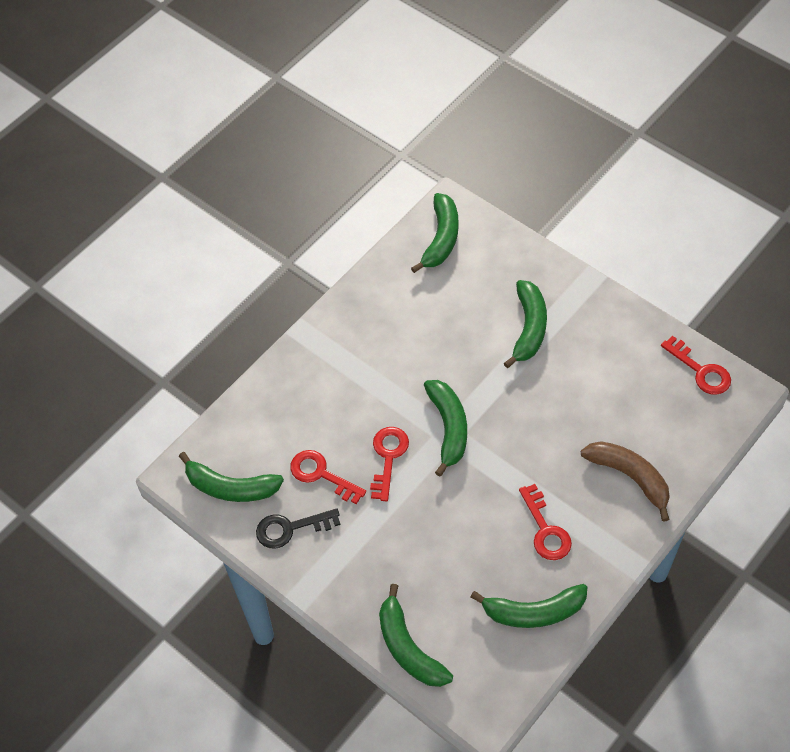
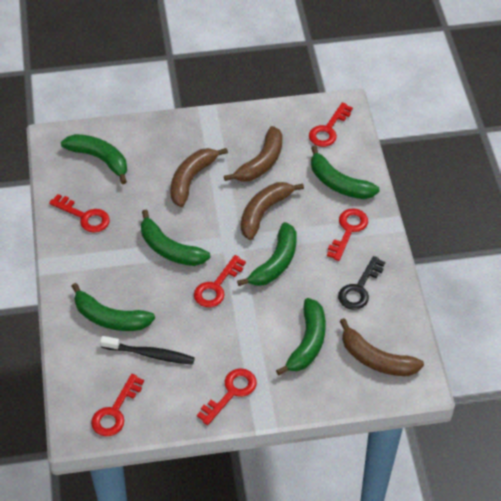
black toothbrush: 0 -> 1
brown banana: 1 -> 4
red key: 4 -> 6

